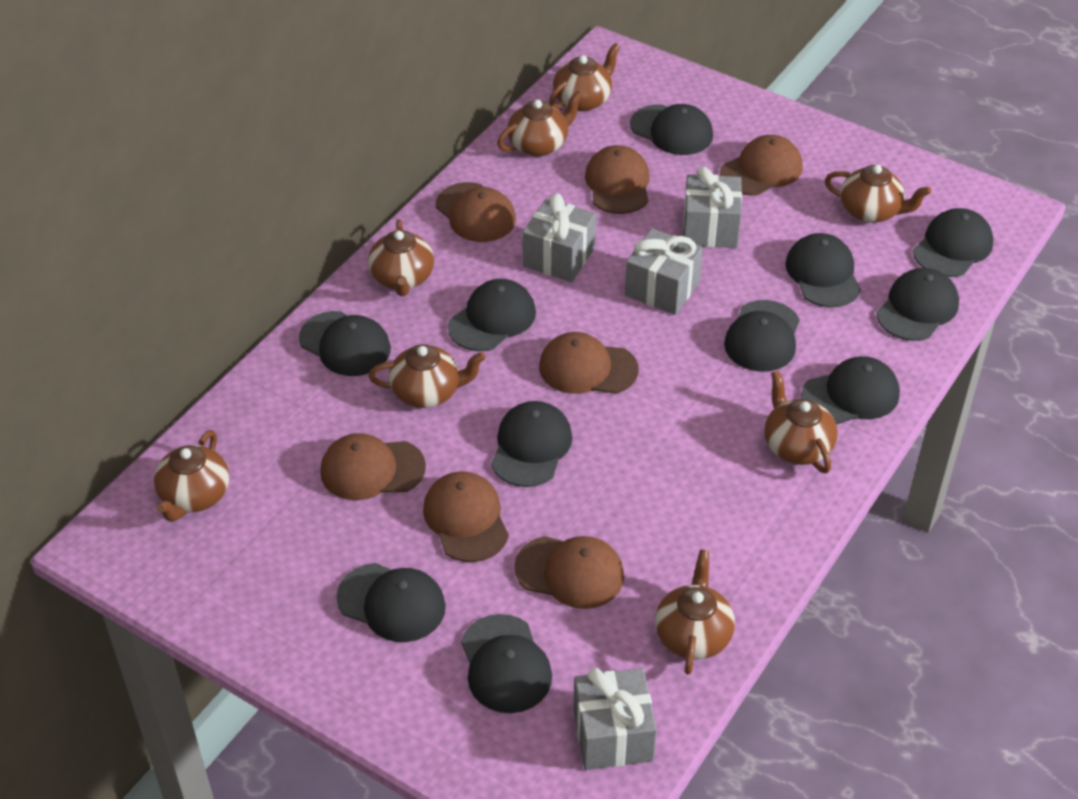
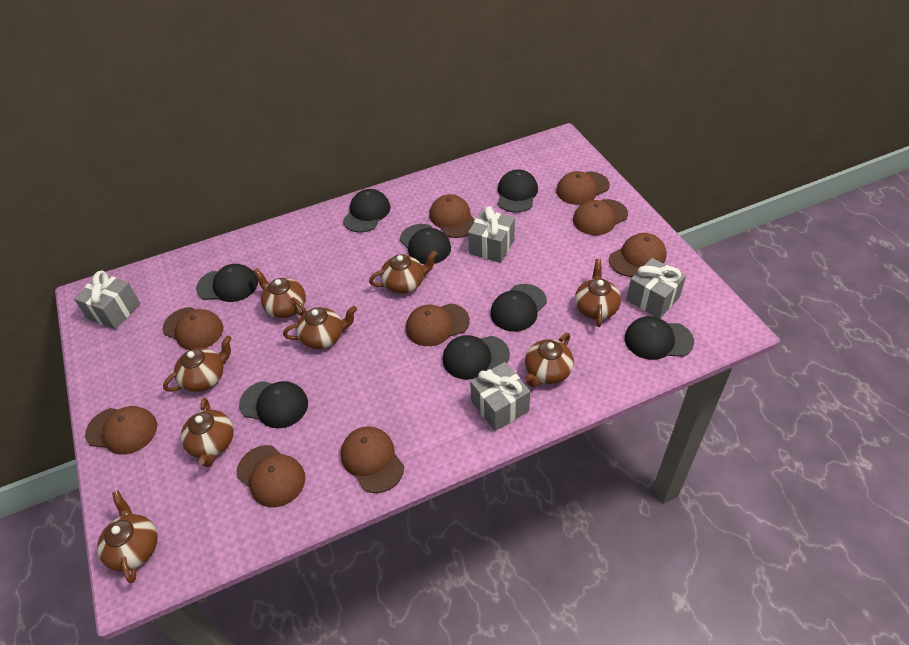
black cap: 11 -> 8
brown cap: 7 -> 9

